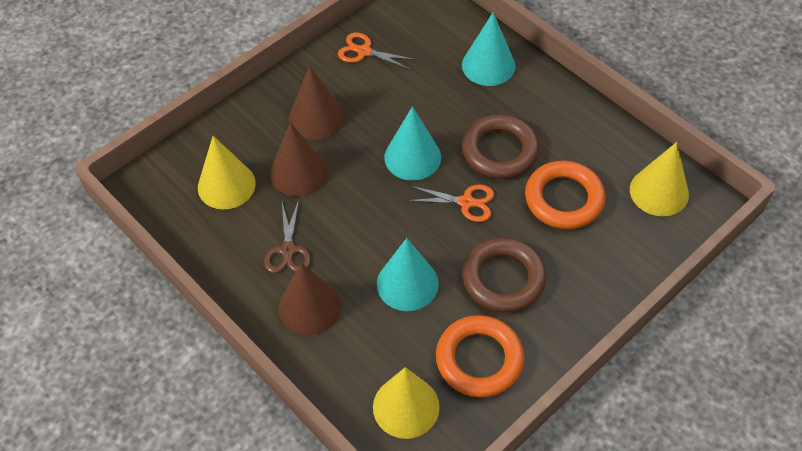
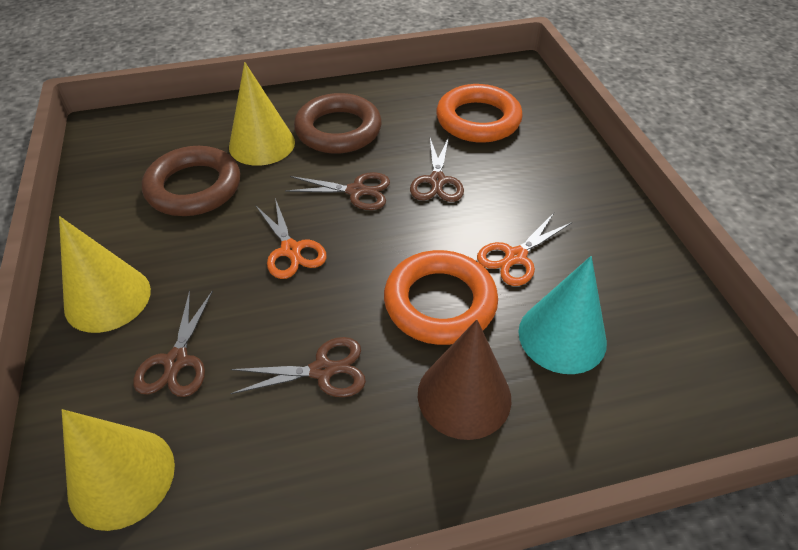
brown cone: 3 -> 1
brown scissors: 1 -> 4
turquoise cone: 3 -> 1

